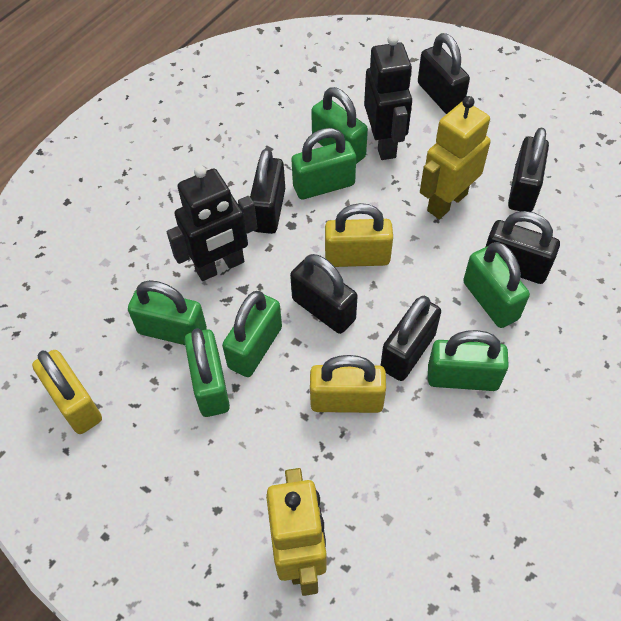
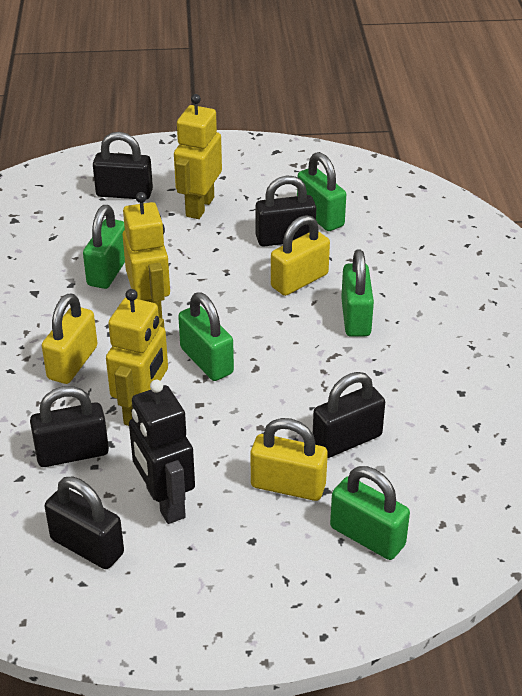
black padlock: 6 -> 5
black robot: 2 -> 1
green padlock: 7 -> 5
yellow robot: 2 -> 3

